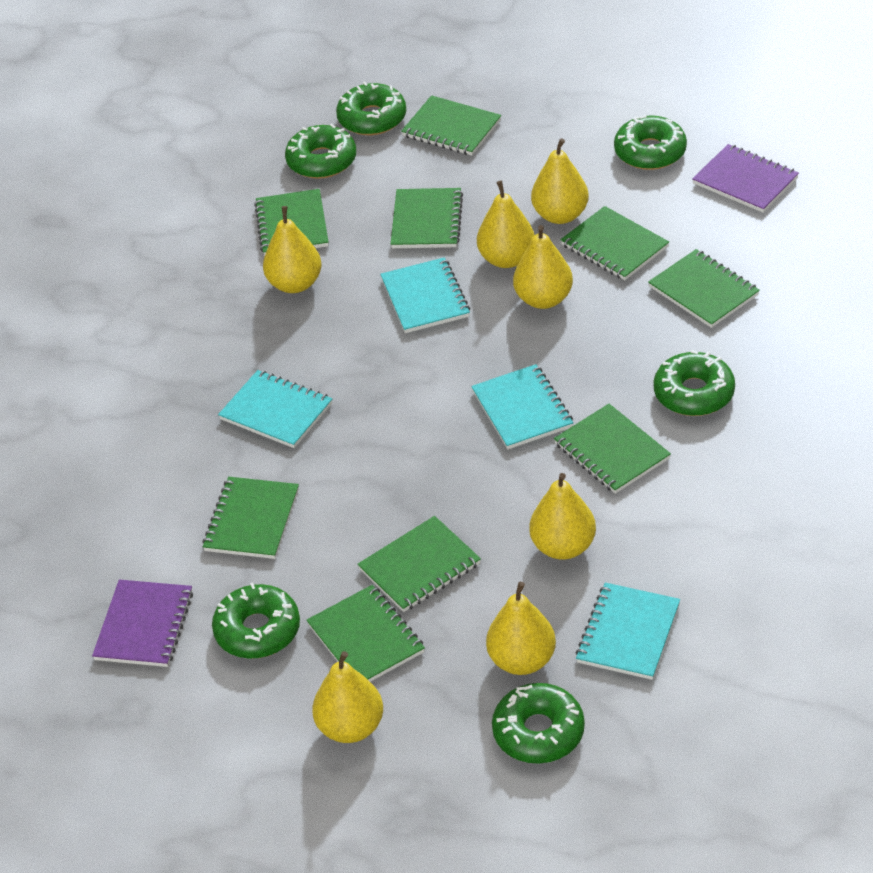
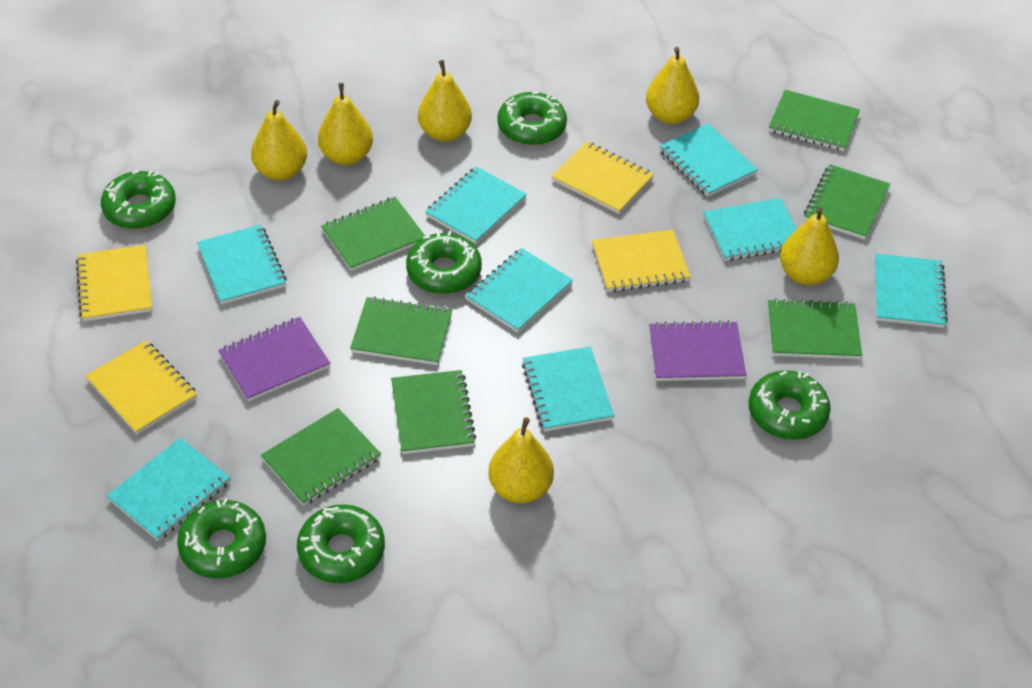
green notebook: 9 -> 7
turquoise notebook: 4 -> 8
yellow notebook: 0 -> 4
yellow pear: 7 -> 6

